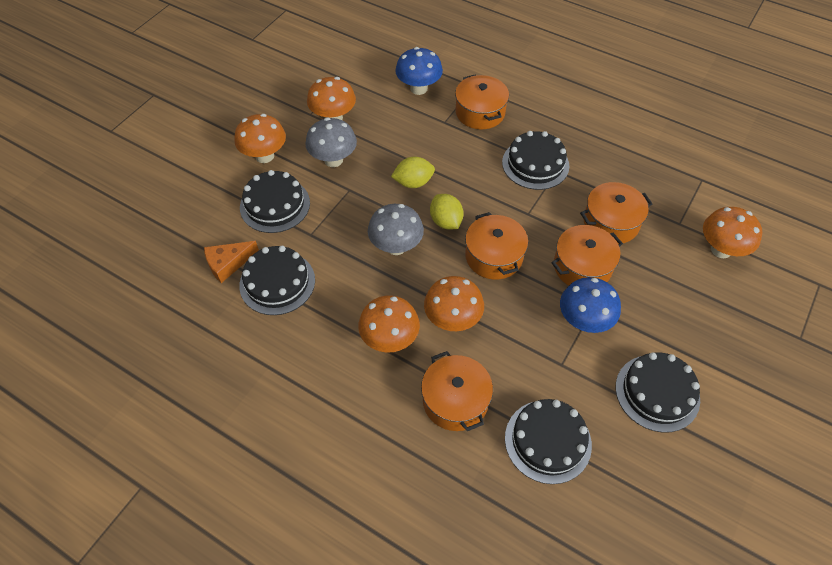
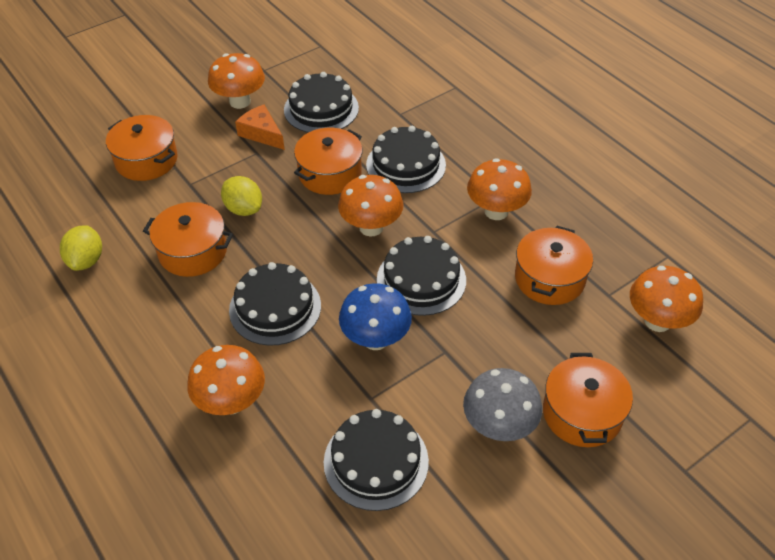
blue mushroom: 2 -> 1
grey mushroom: 2 -> 1

